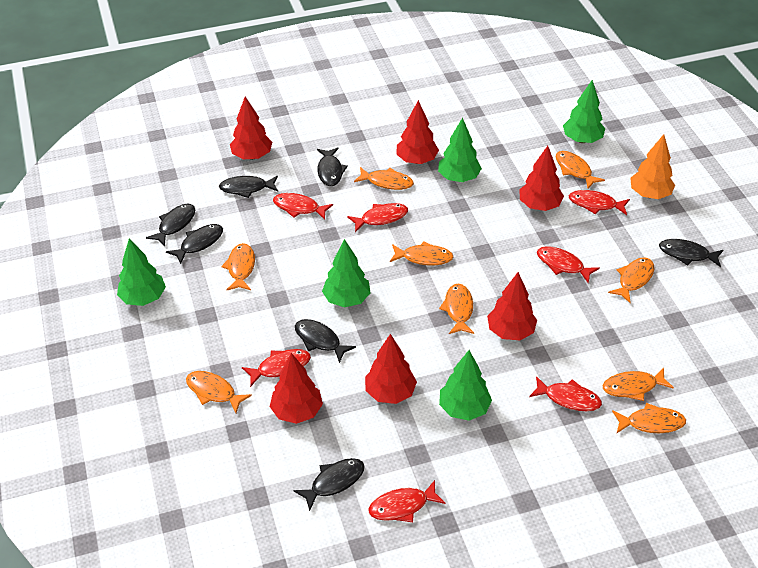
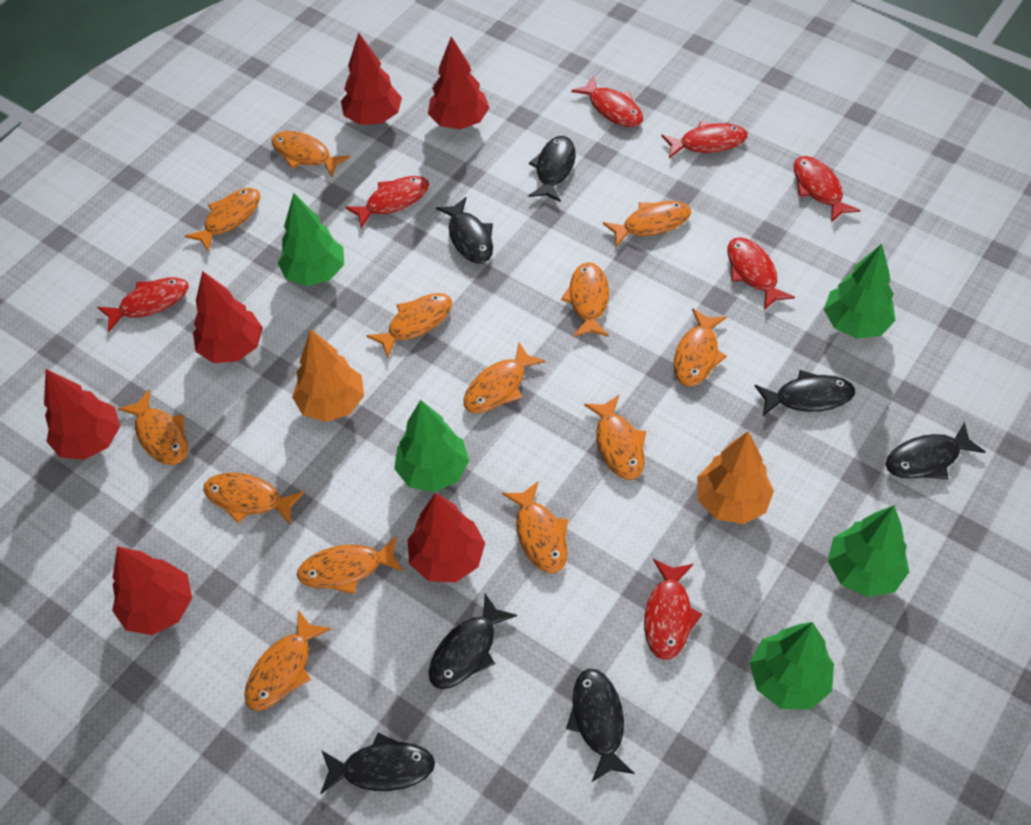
orange fish: 9 -> 13
orange tree: 1 -> 2

